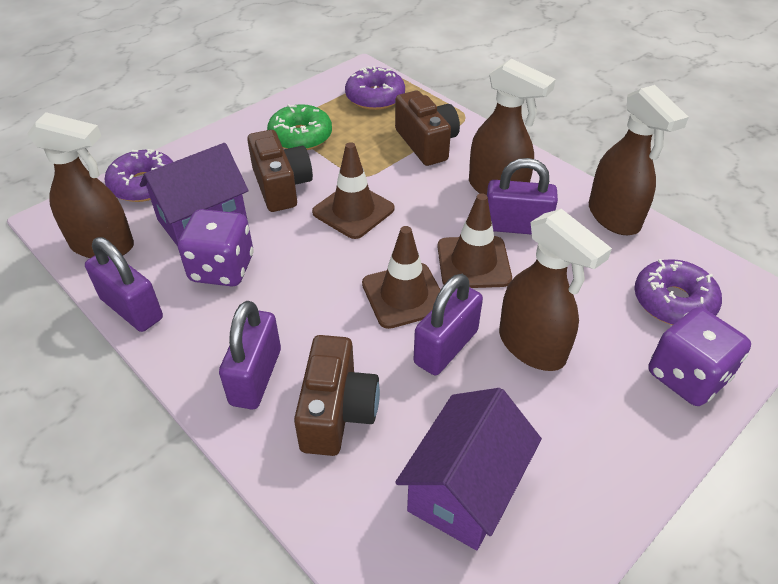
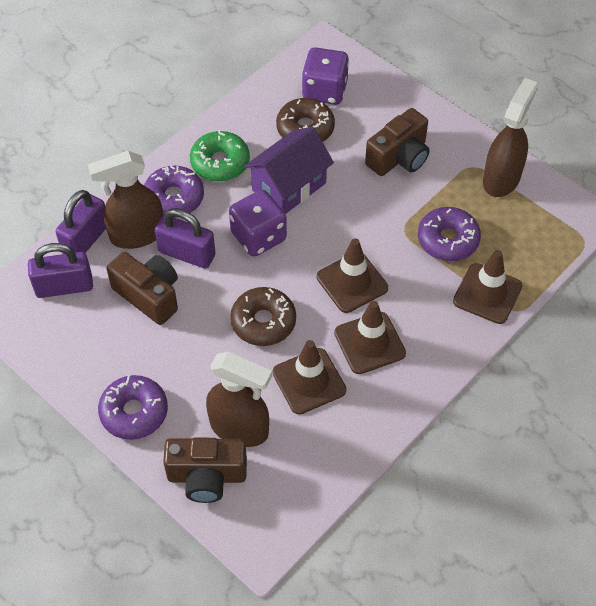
brown donut: 0 -> 2
brown spray bottle: 4 -> 3
brown traffic cone: 3 -> 4
purple house: 2 -> 1
purple padlock: 4 -> 3

